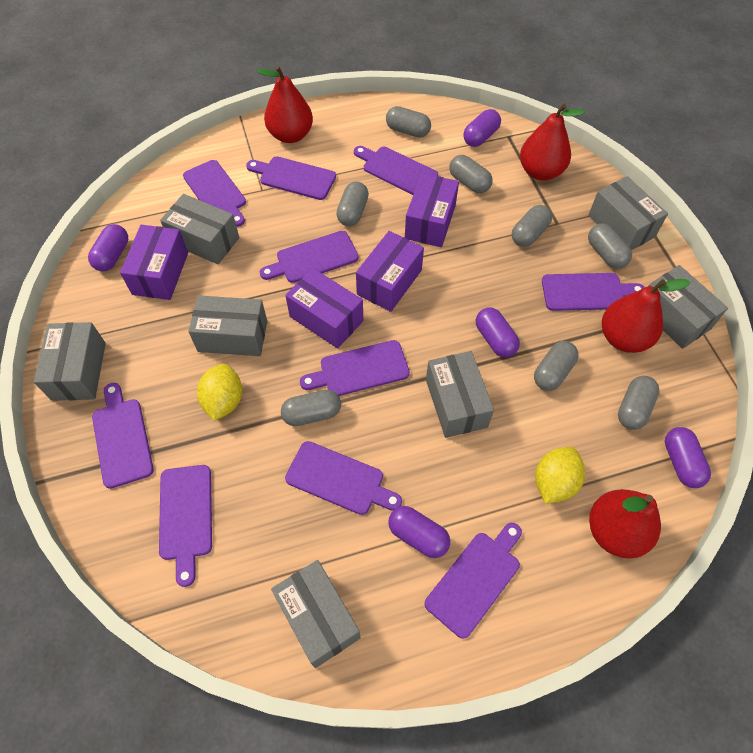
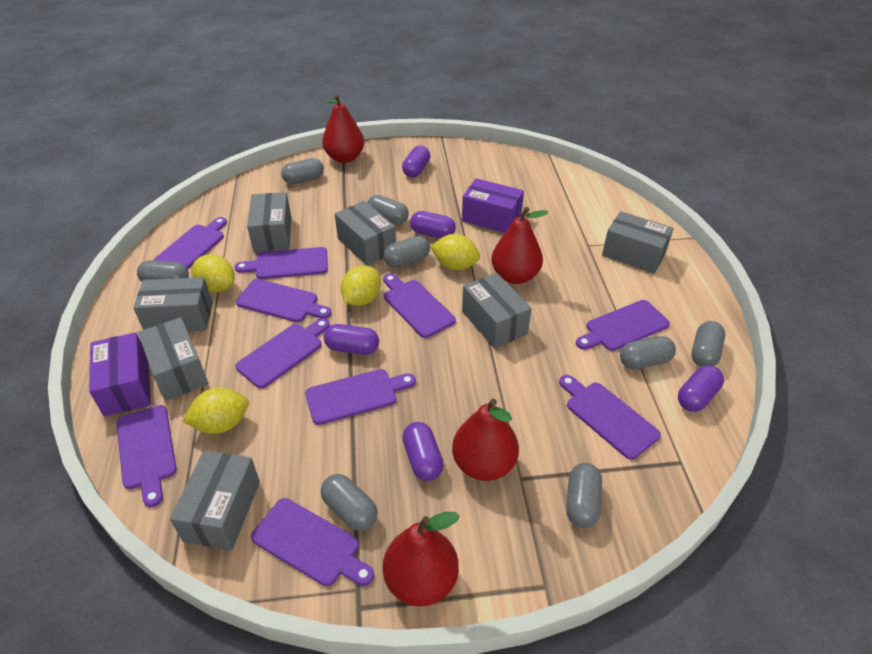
purple box: 4 -> 2
yellow lemon: 2 -> 4

